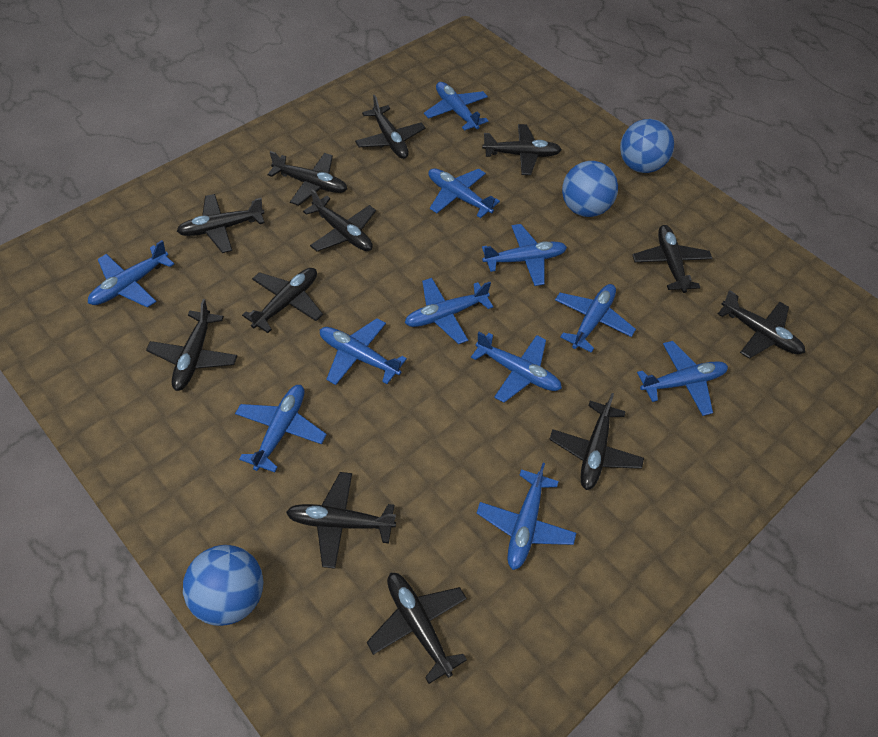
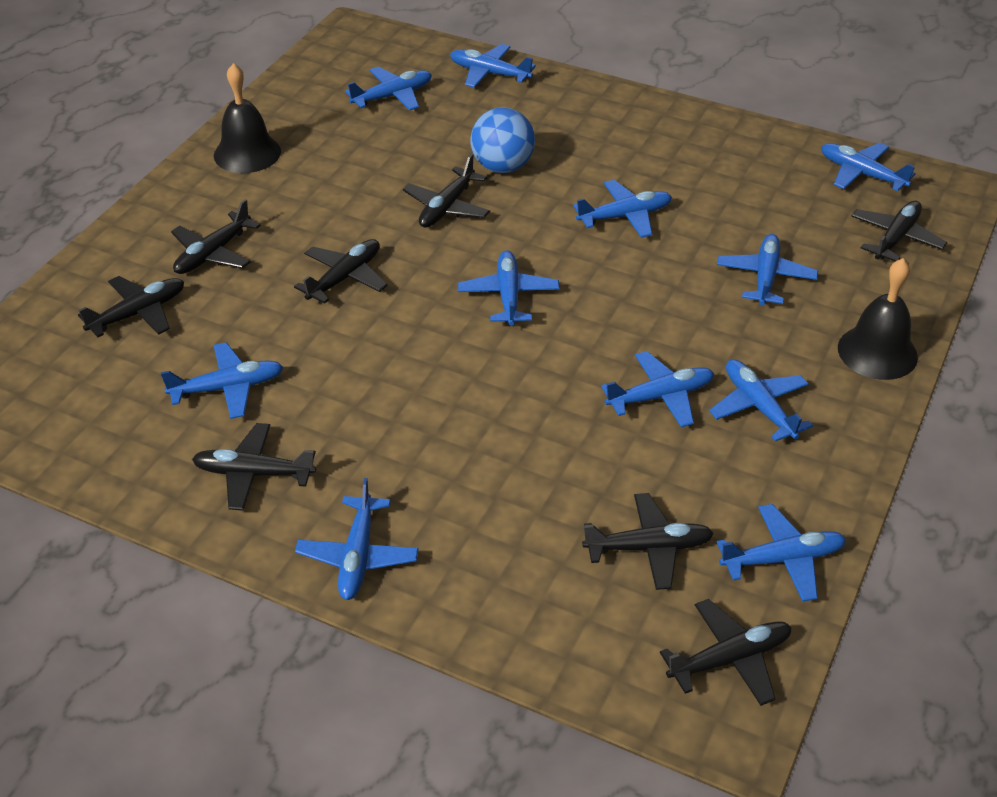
black bell: 0 -> 2
black plane: 12 -> 8
blue ball: 3 -> 1

